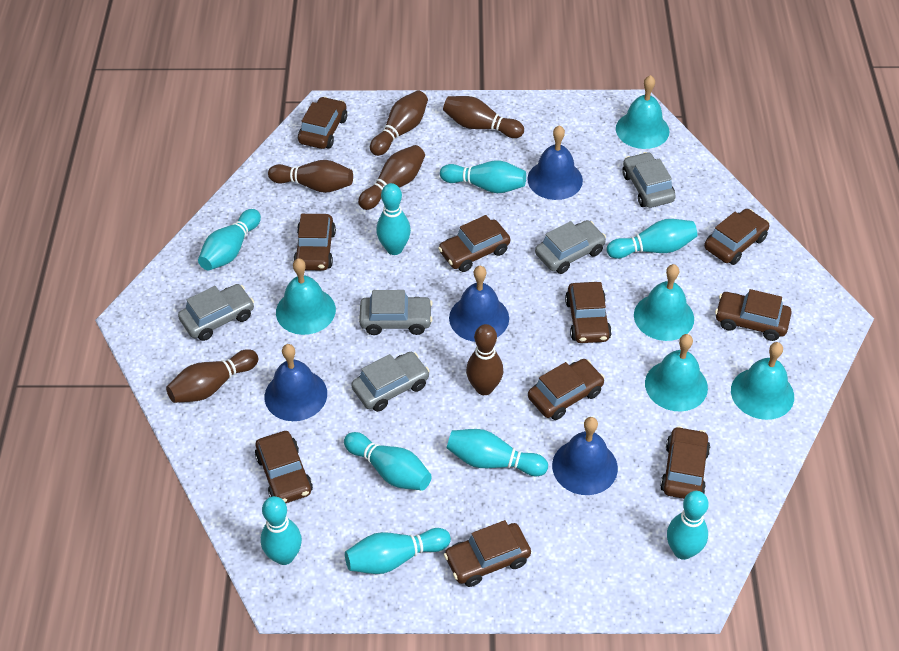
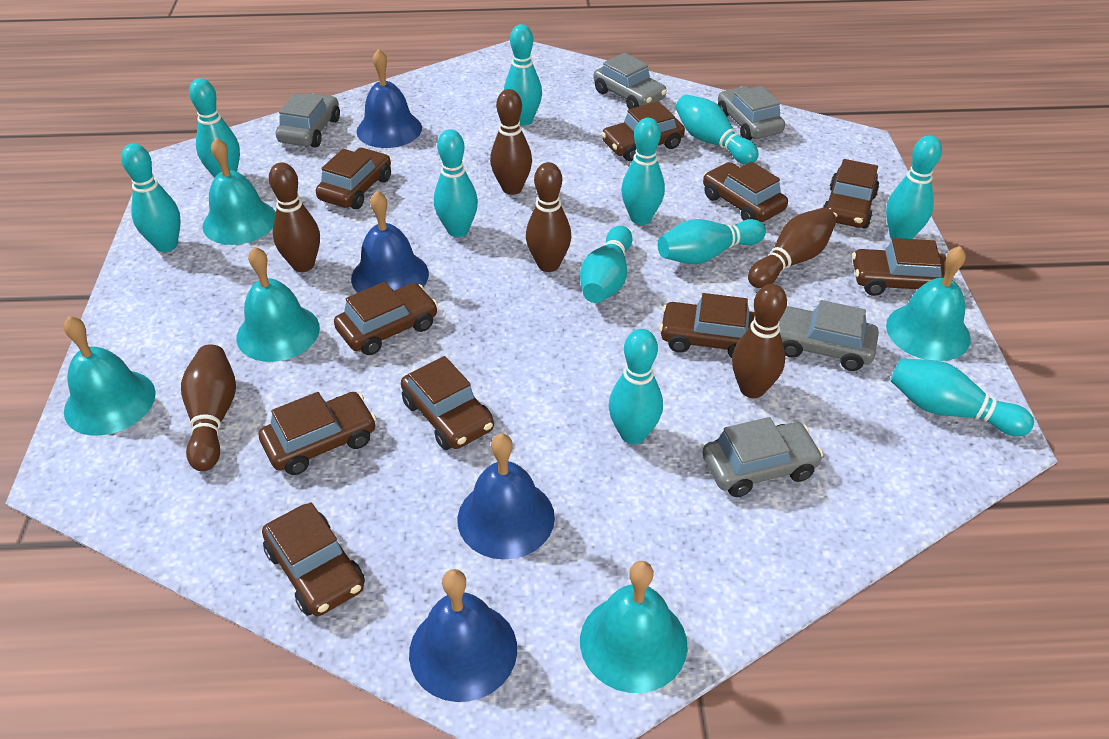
turquoise bowling pin: 9 -> 11

